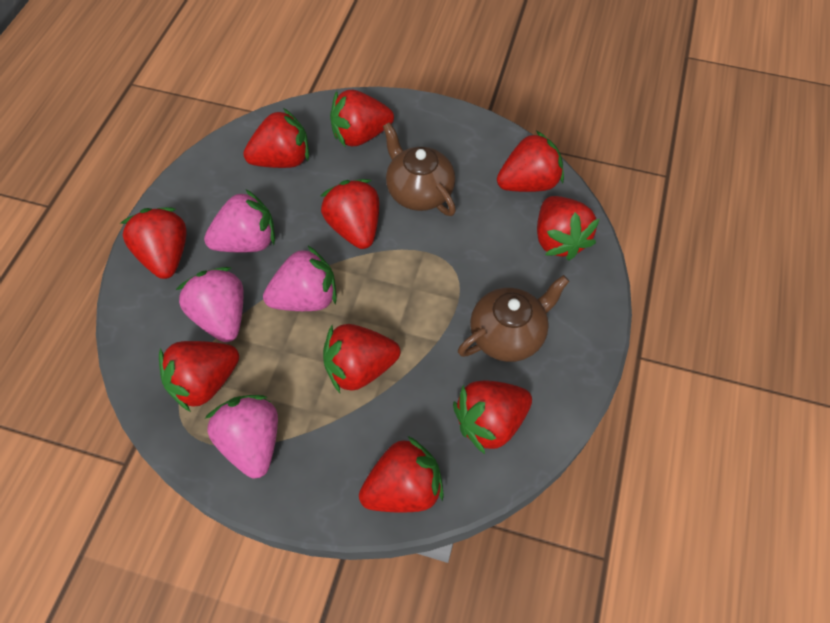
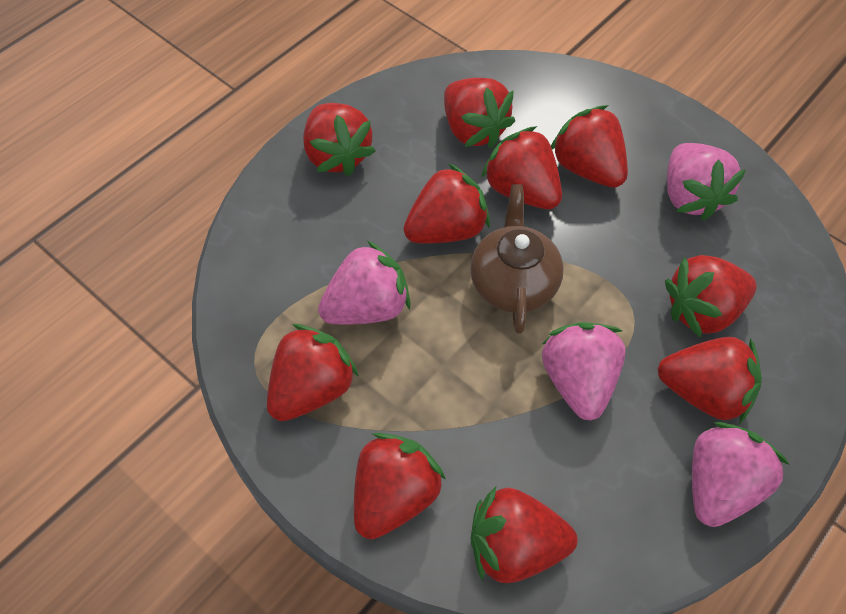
brown teapot: 2 -> 1

